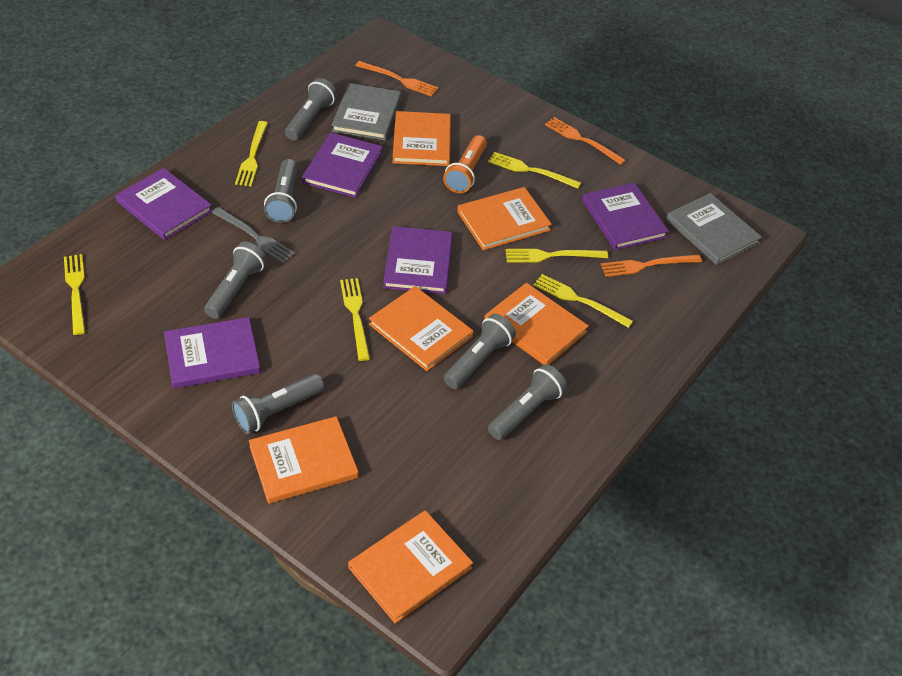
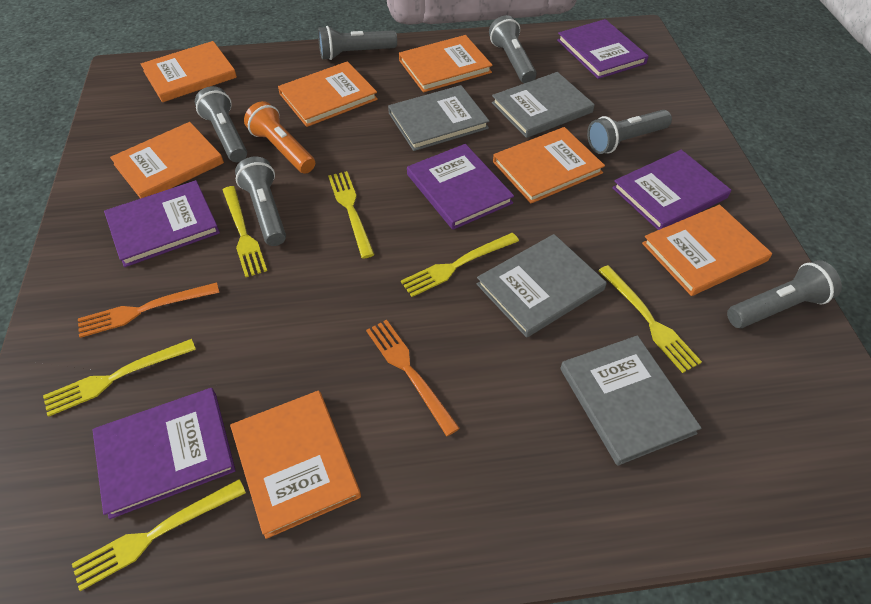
grey book: 2 -> 4
grey fork: 1 -> 0
orange book: 6 -> 7
orange fork: 3 -> 2

